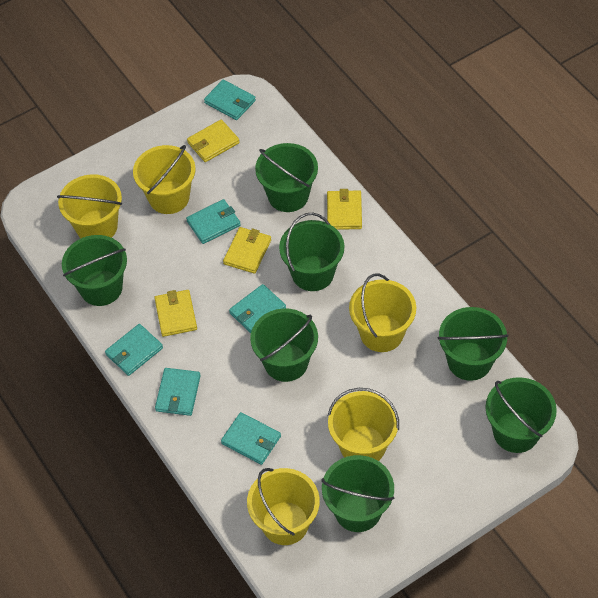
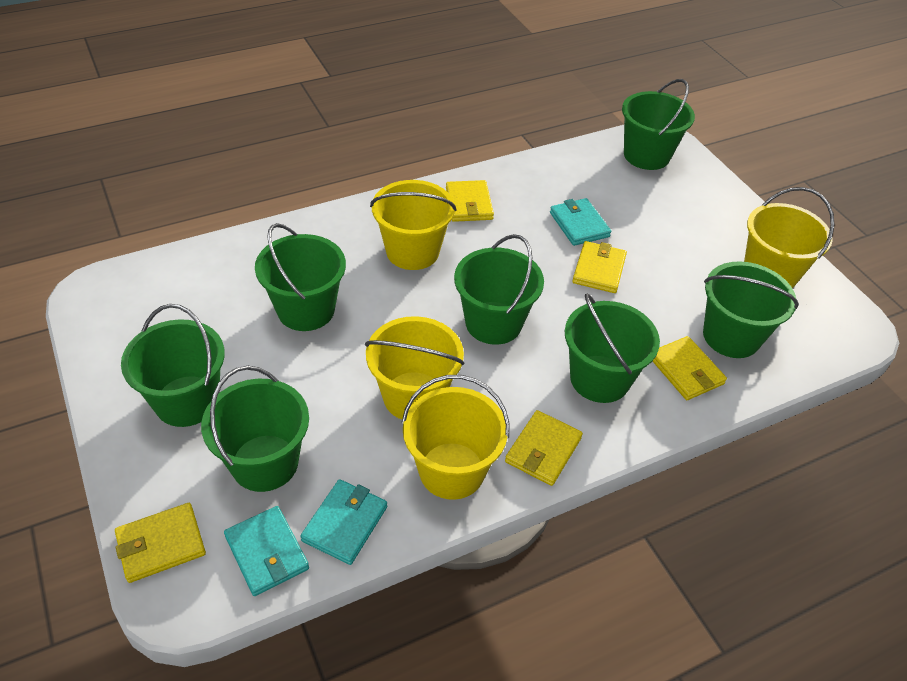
turquoise wallet: 6 -> 3
yellow bucket: 5 -> 4
yellow wallet: 4 -> 5

